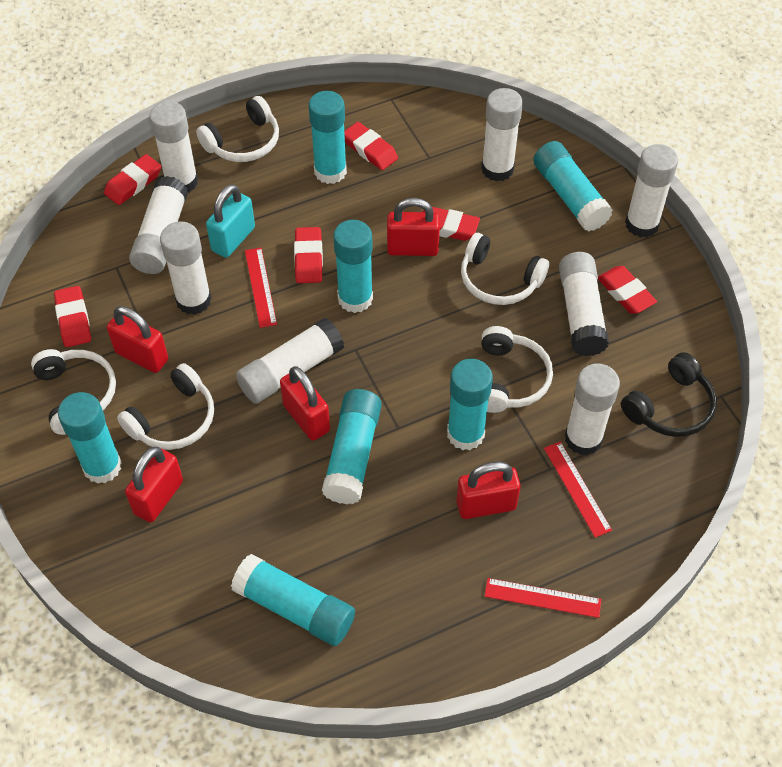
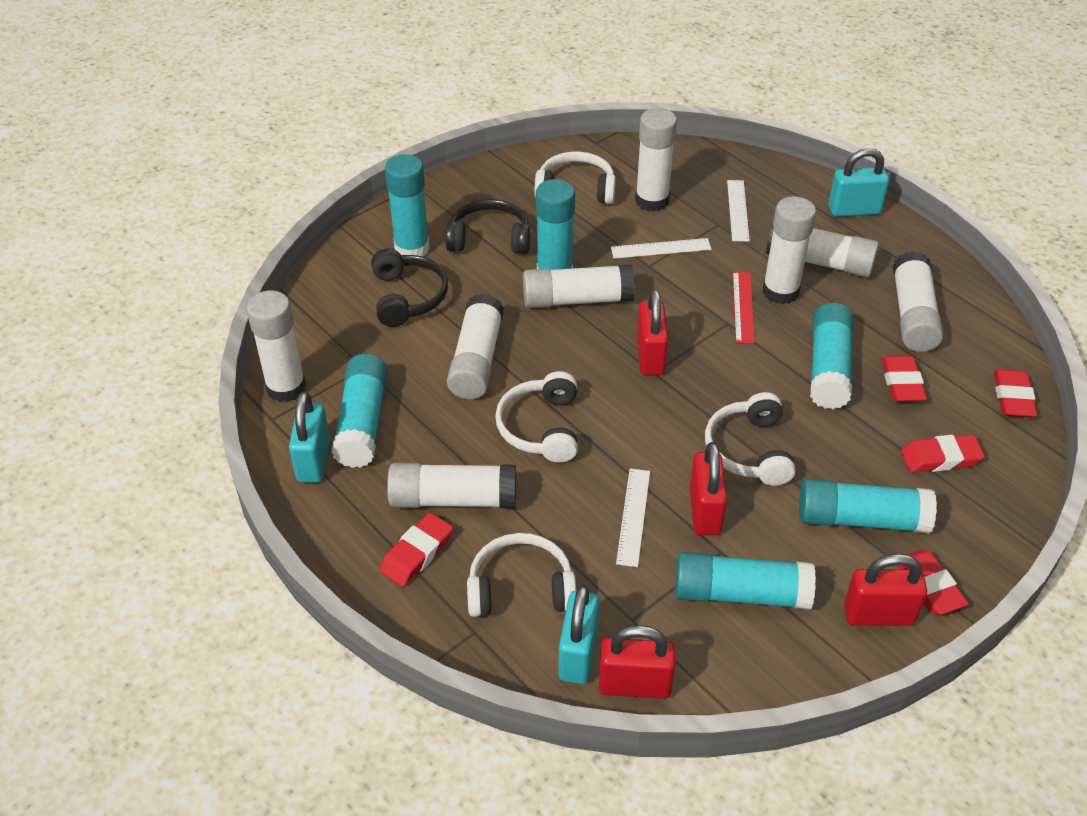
black headphones: 1 -> 2
red eraser: 6 -> 5
red padlock: 5 -> 4
red ruler: 3 -> 1
turquoise glue stick: 7 -> 6
turquoise padlock: 1 -> 3
white headphones: 5 -> 4
white ruler: 0 -> 3

